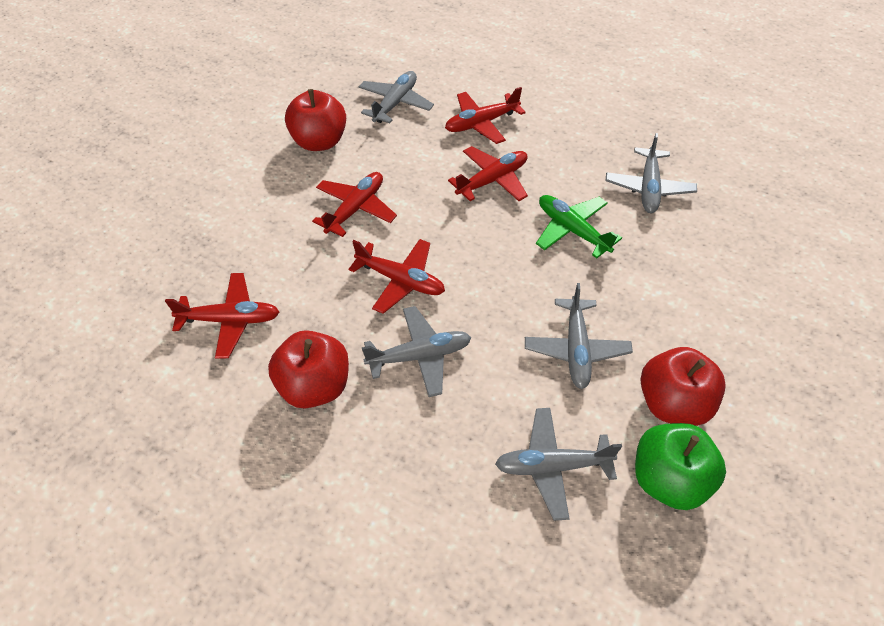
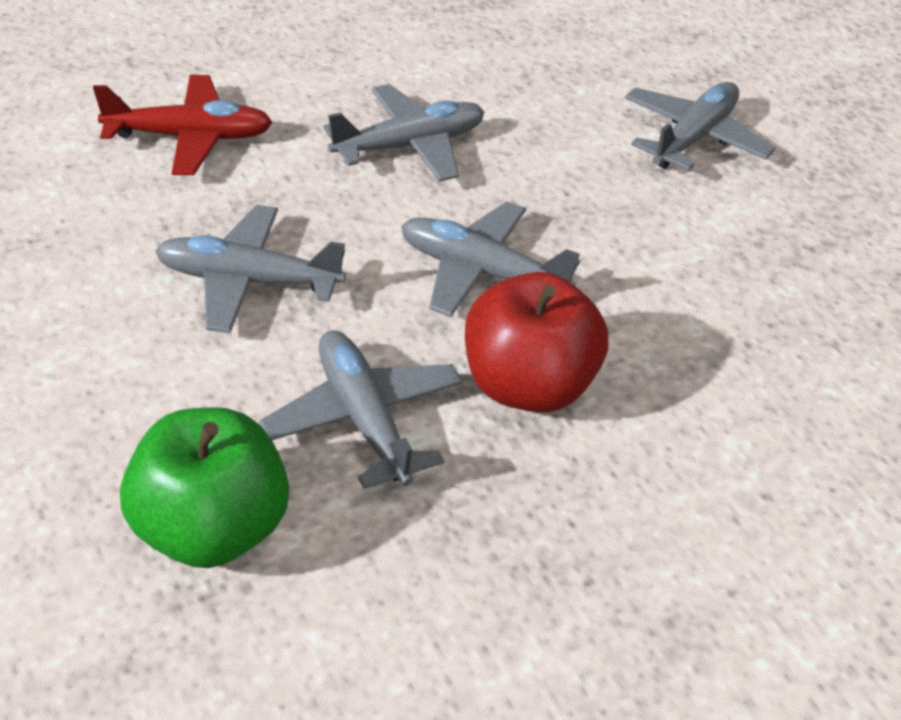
green plane: 1 -> 0
red apple: 3 -> 1
red plane: 5 -> 1

